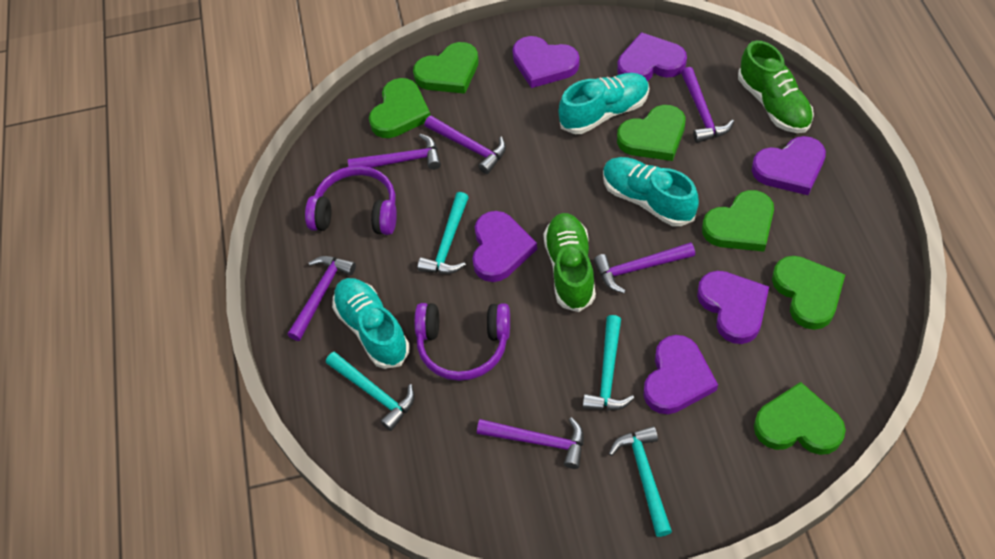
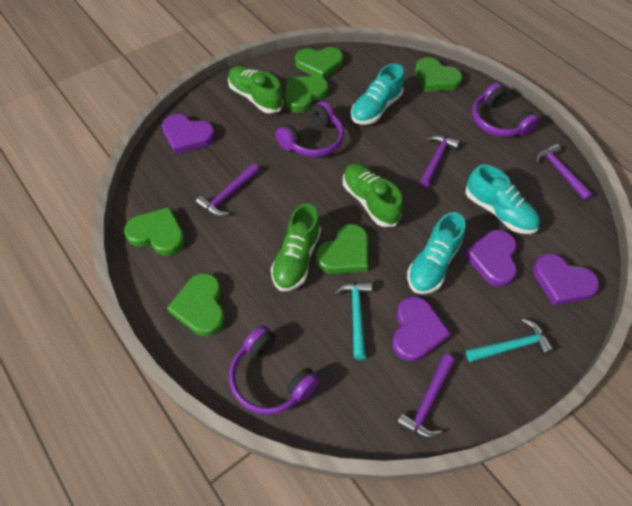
green shoe: 2 -> 3
purple hammer: 6 -> 4
purple headphones: 2 -> 3
purple heart: 6 -> 4
turquoise hammer: 4 -> 2

